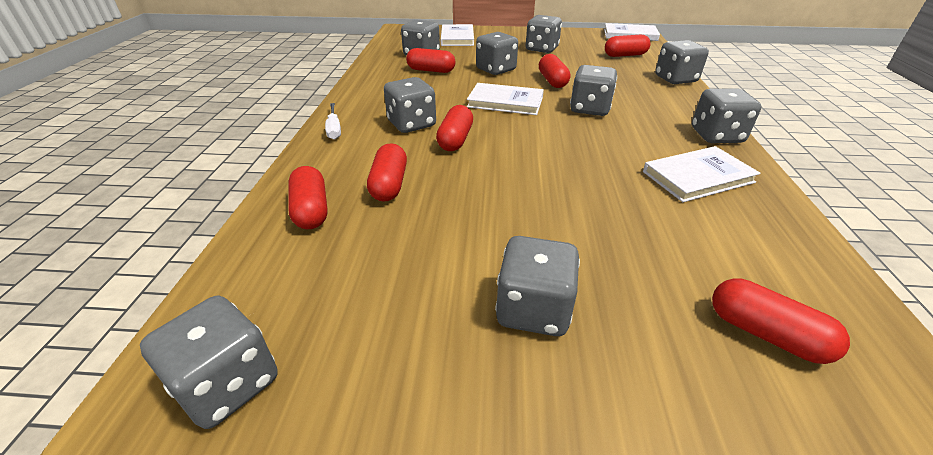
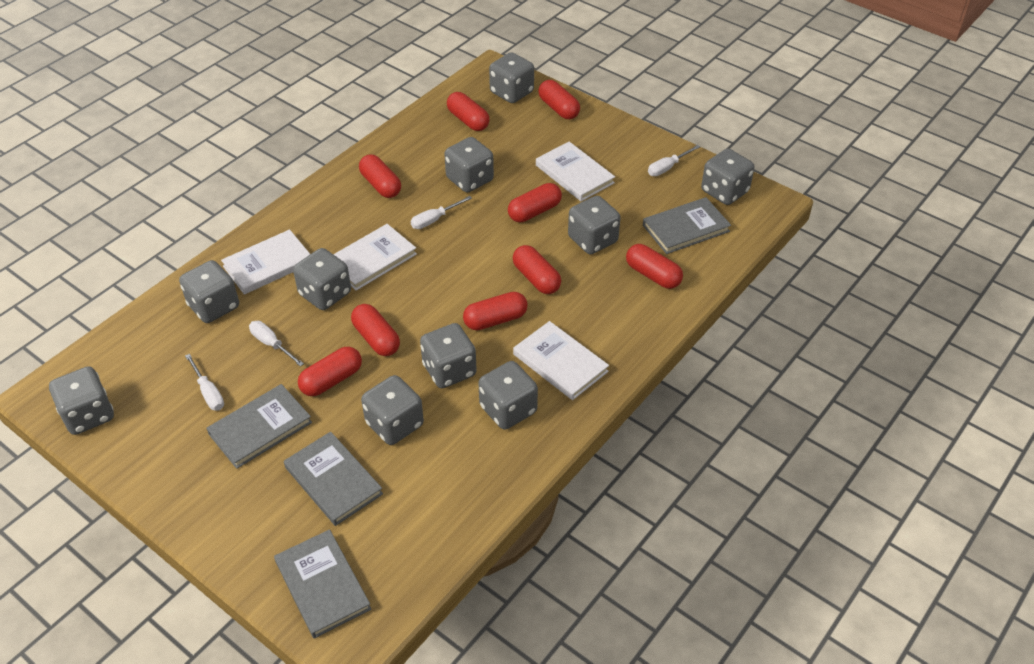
grey book: 0 -> 4
grey dice: 9 -> 10
red capsule: 7 -> 9
white screwdriver: 1 -> 4

